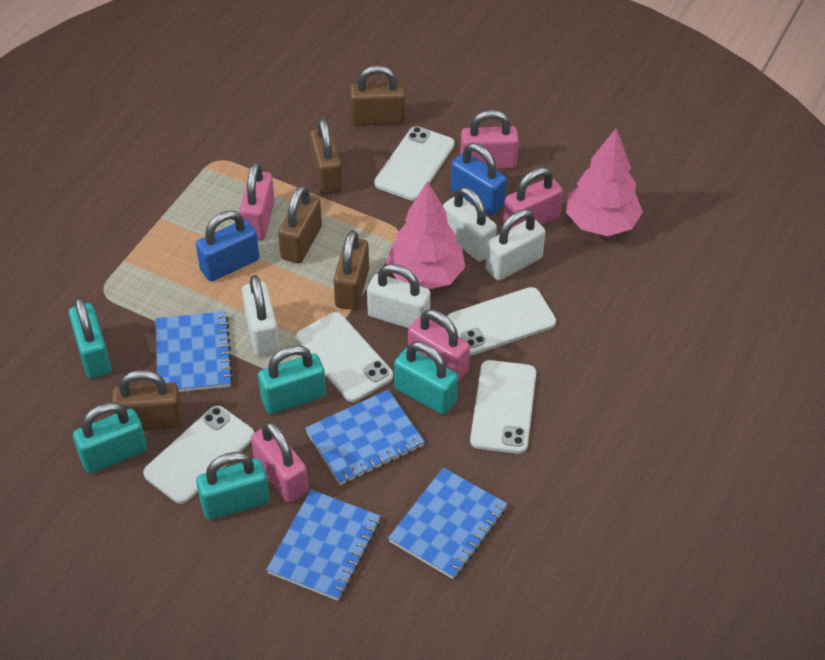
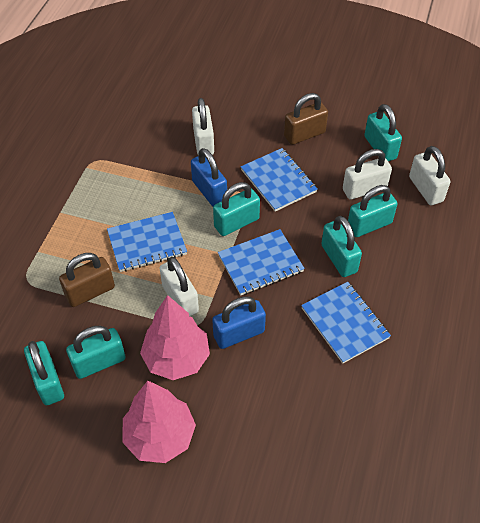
brown padlock: 5 -> 2
pink padlock: 5 -> 0
turquoise padlock: 5 -> 6
white phone: 5 -> 0

